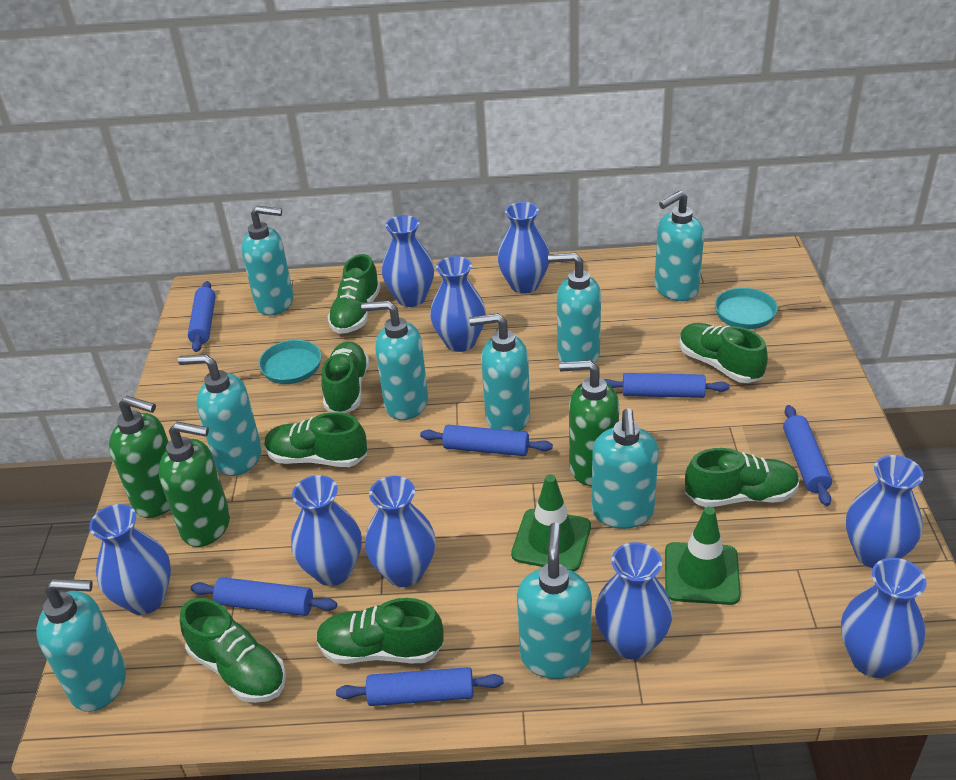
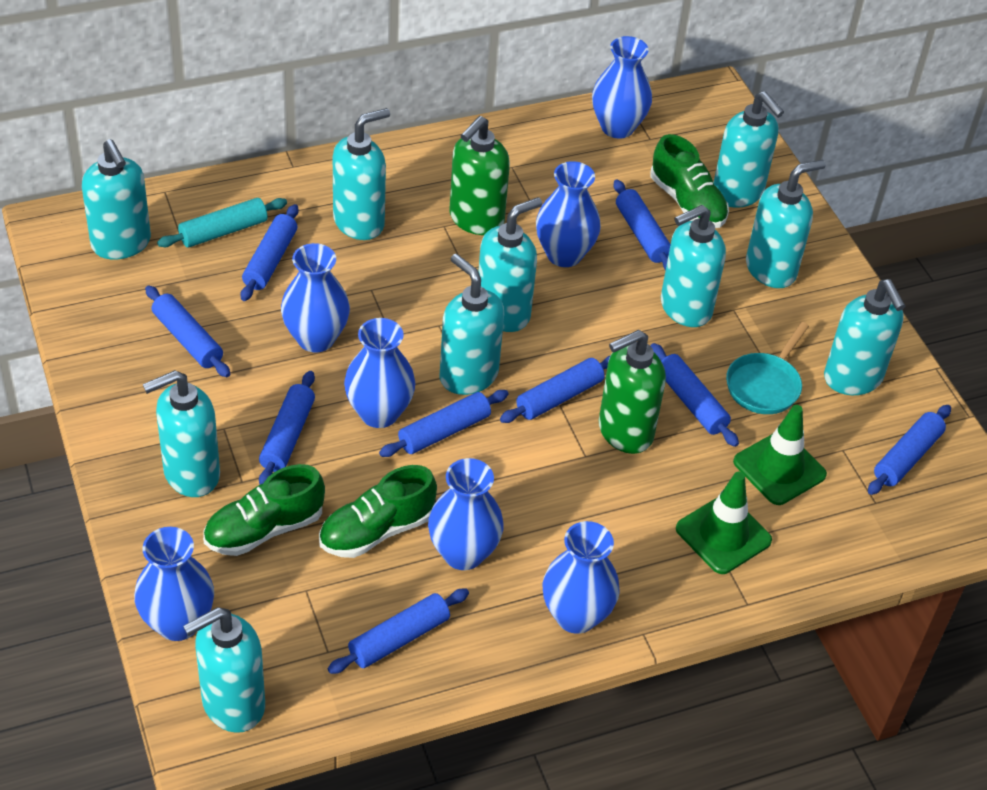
blue rolling pin: 6 -> 9
blue vase: 9 -> 7
green shoe: 7 -> 3
green soap dispenser: 3 -> 2
turquoise pan: 2 -> 1
turquoise rolling pin: 0 -> 1
turquoise soap dispenser: 9 -> 10

